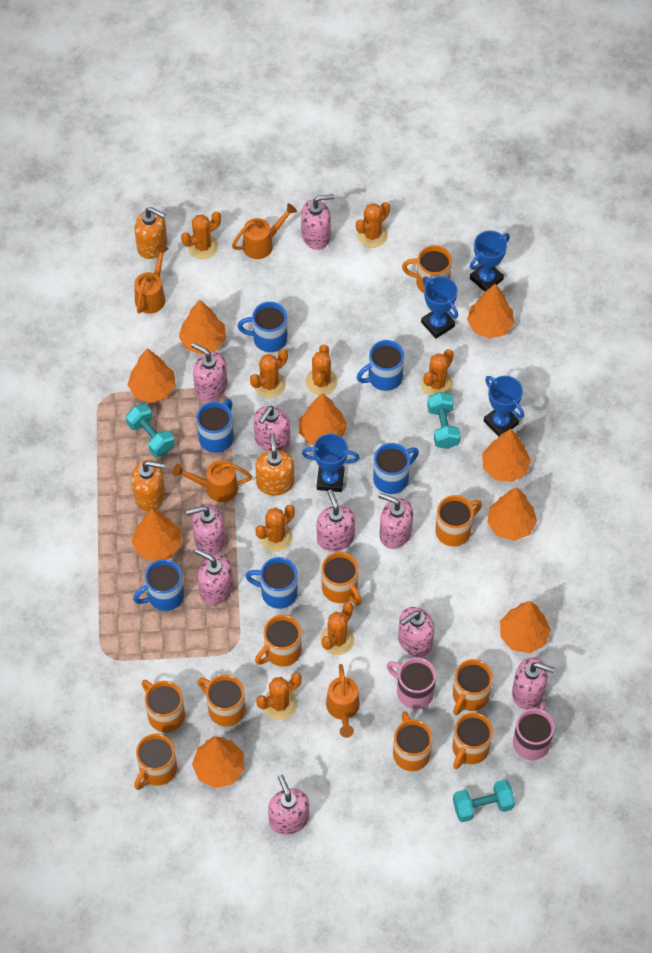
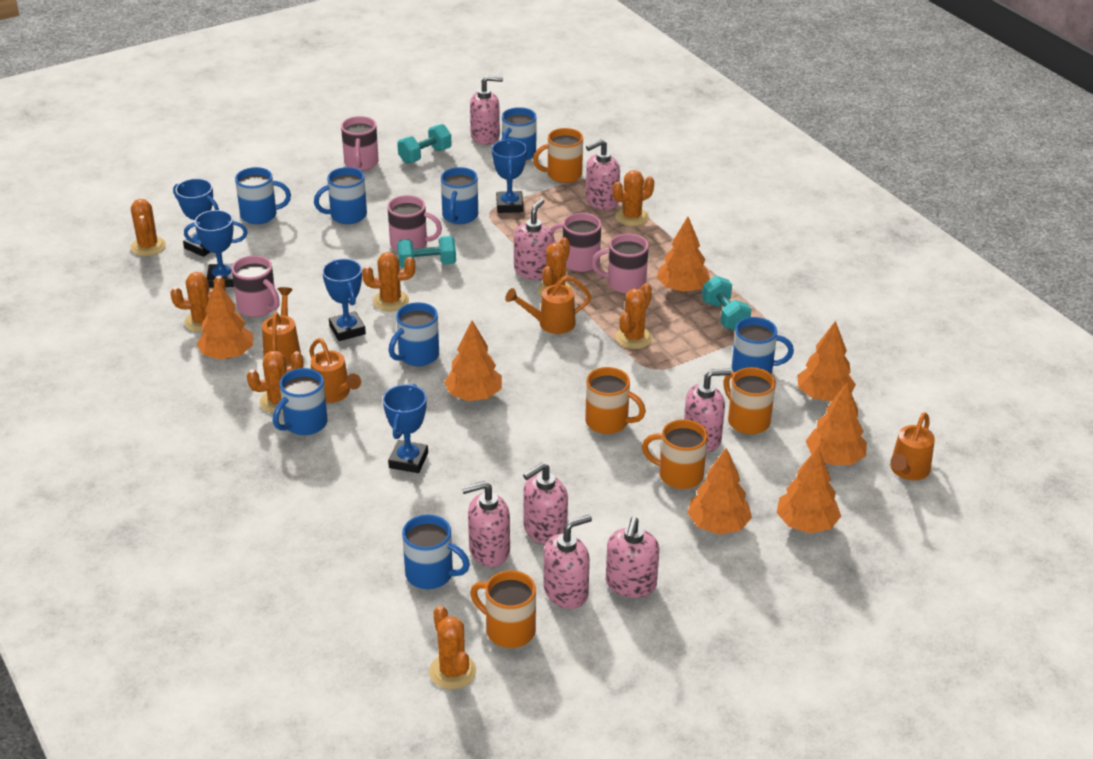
blue mug: 6 -> 8
blue trophy: 4 -> 5
orange mug: 10 -> 5
orange soap dispenser: 3 -> 0
orange tree: 9 -> 7
pink mug: 2 -> 5
pink soap dispenser: 10 -> 8

